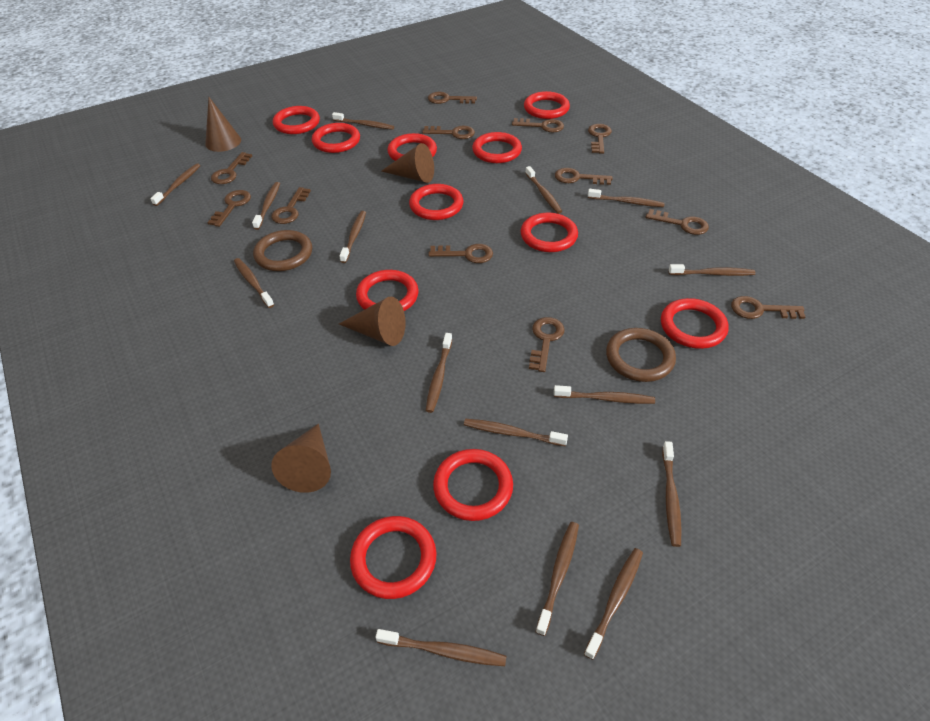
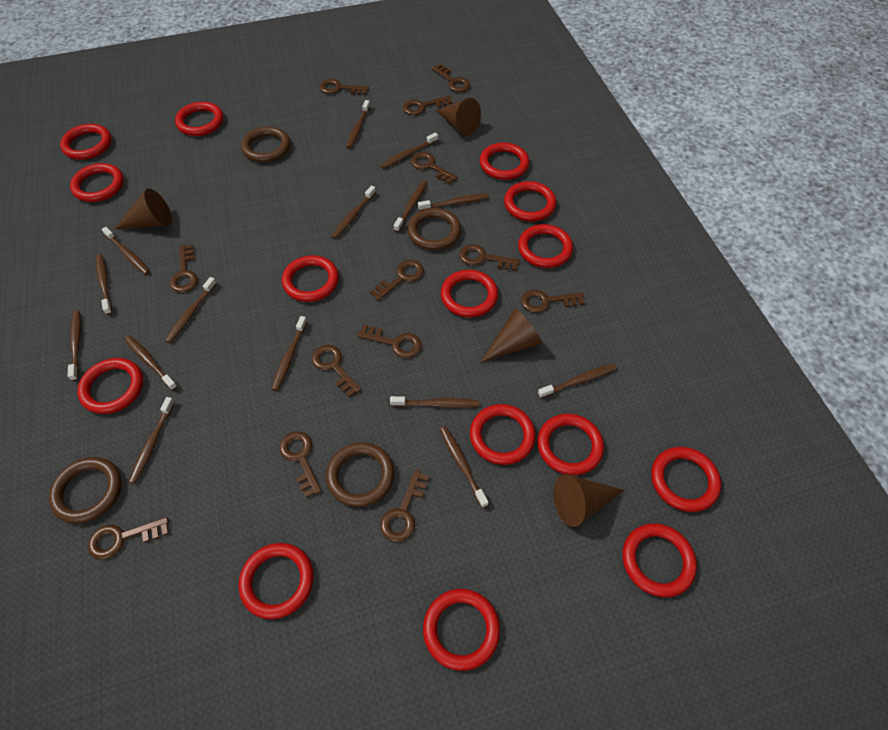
brown key: 12 -> 13
brown ring: 2 -> 4
red ring: 11 -> 15

